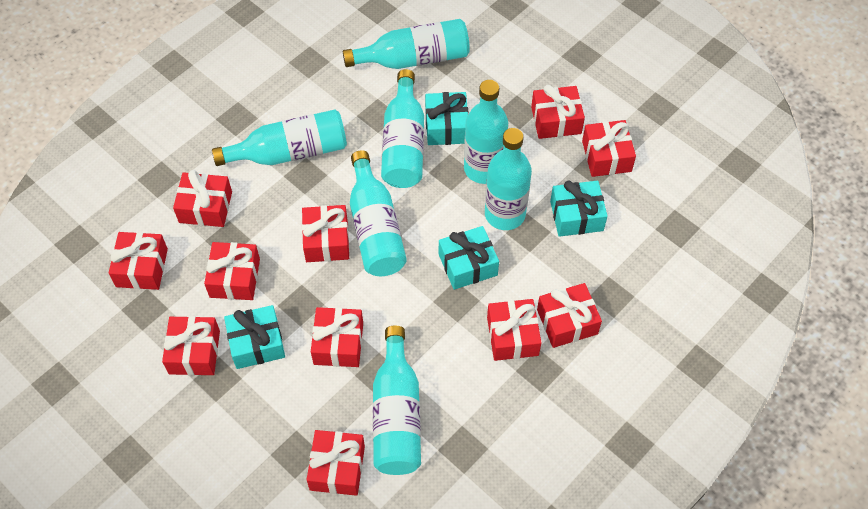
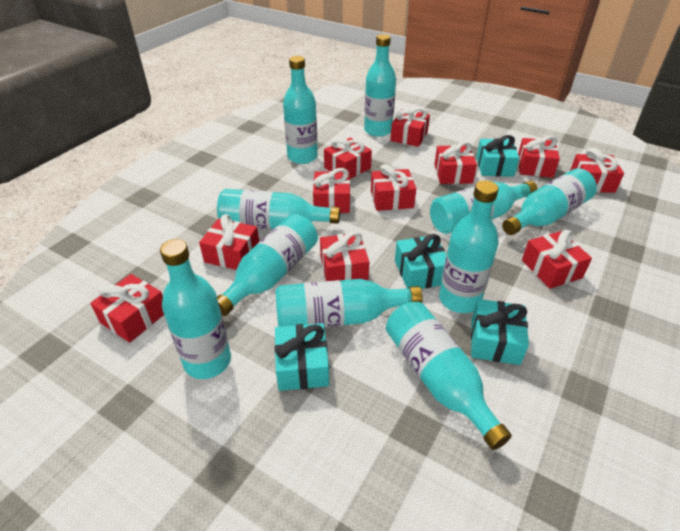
turquoise bottle: 7 -> 10

